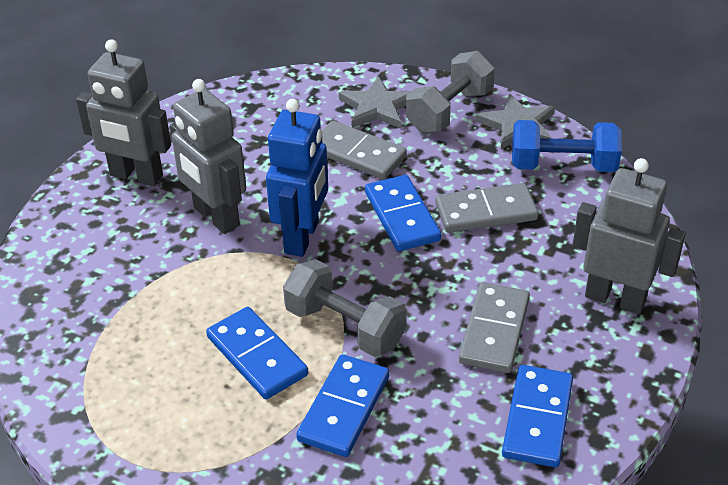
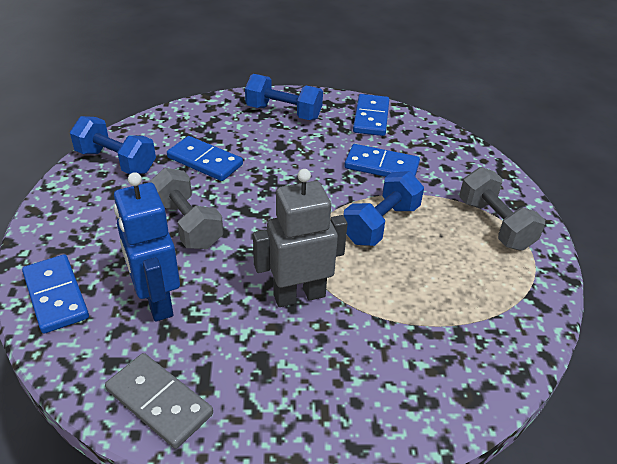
blue dumbbell: 1 -> 3
grey domino: 3 -> 1
grey robot: 3 -> 1
grey star: 2 -> 0

